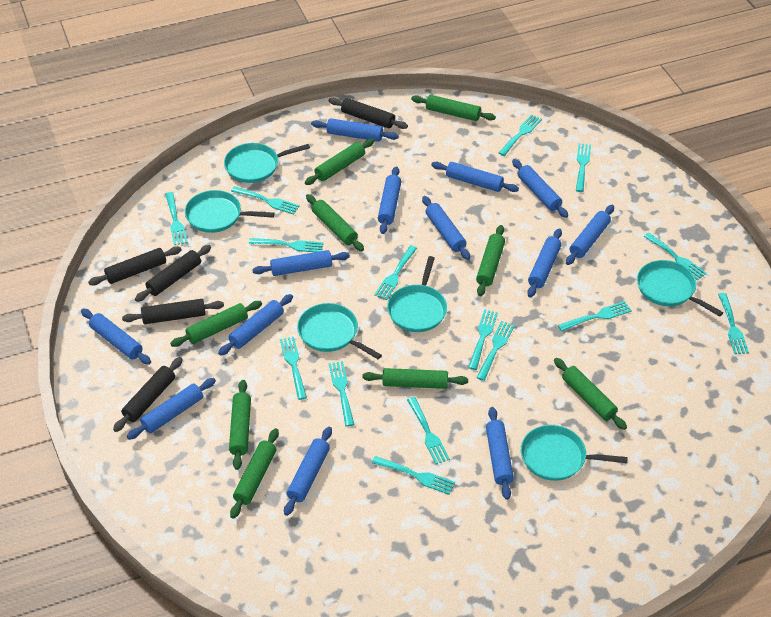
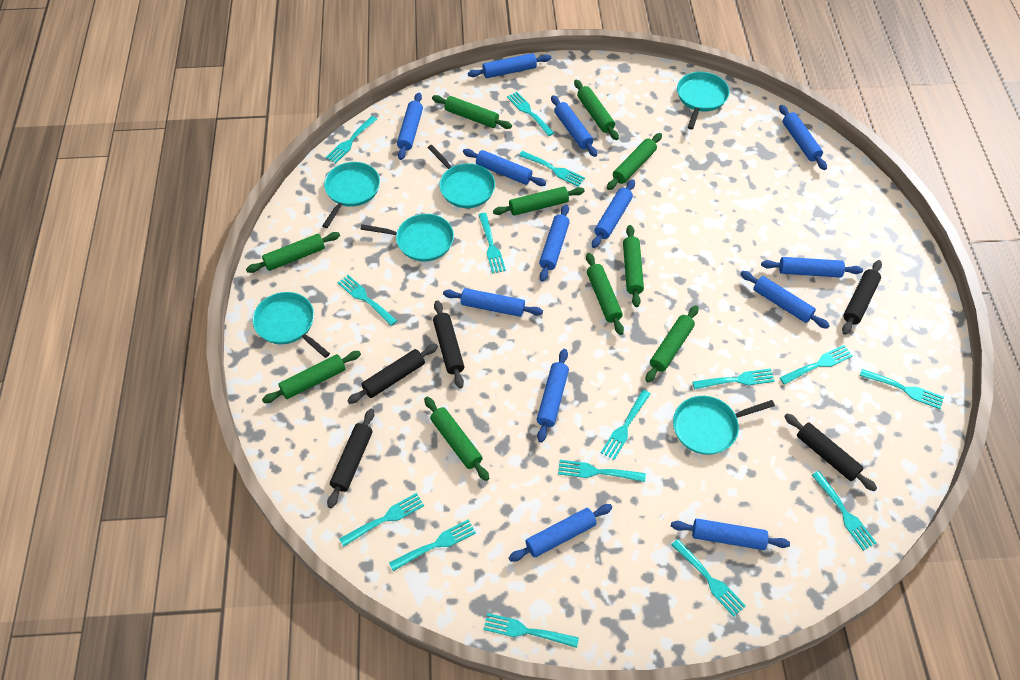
green rolling pin: 9 -> 10

